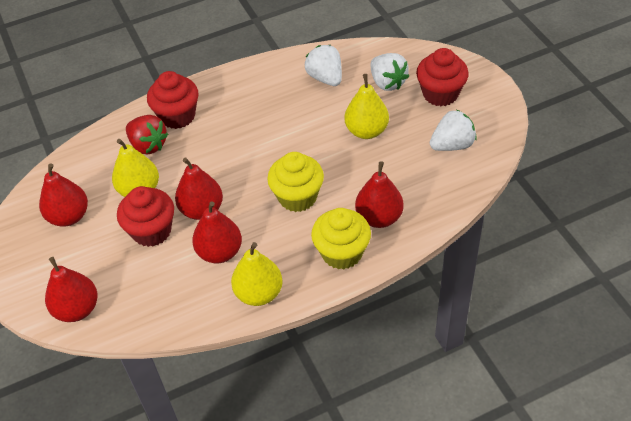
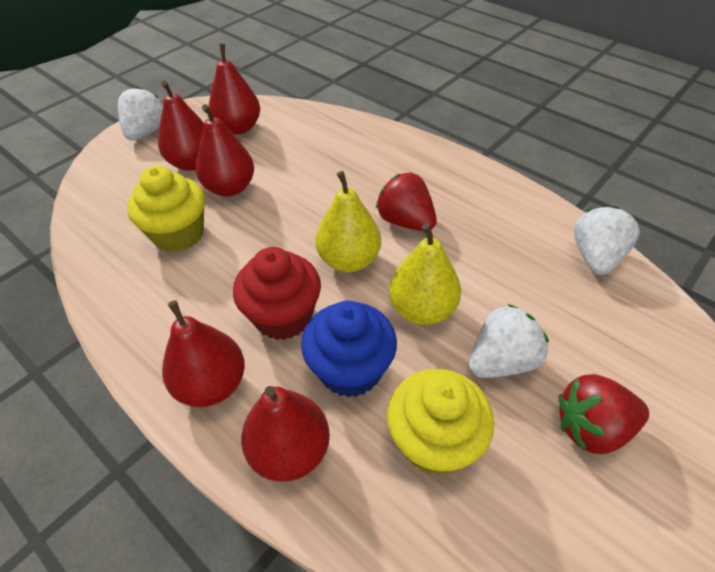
blue cupcake: 0 -> 1
red cupcake: 3 -> 1
red strawberry: 1 -> 2
yellow pear: 3 -> 2

